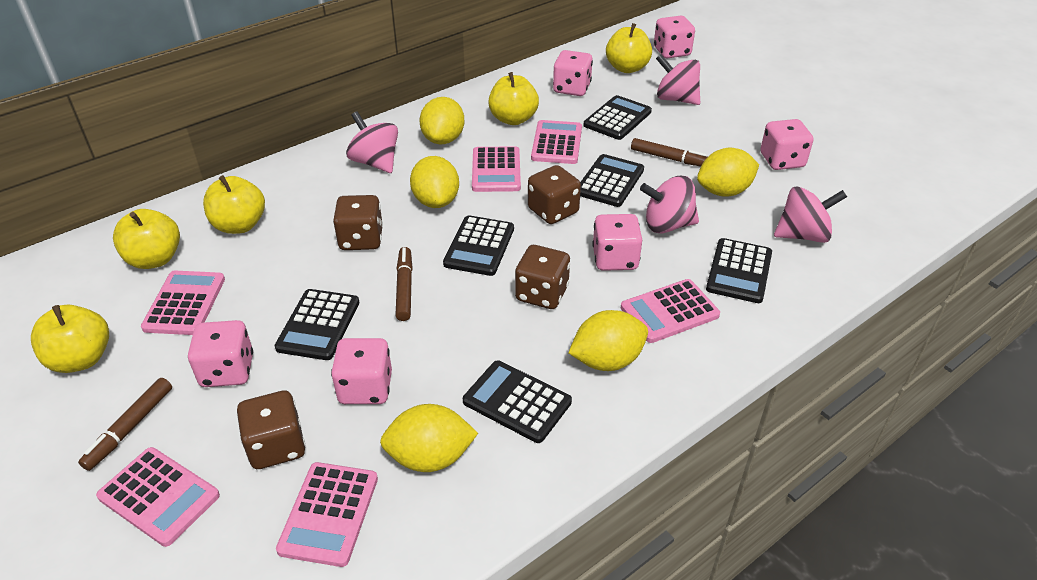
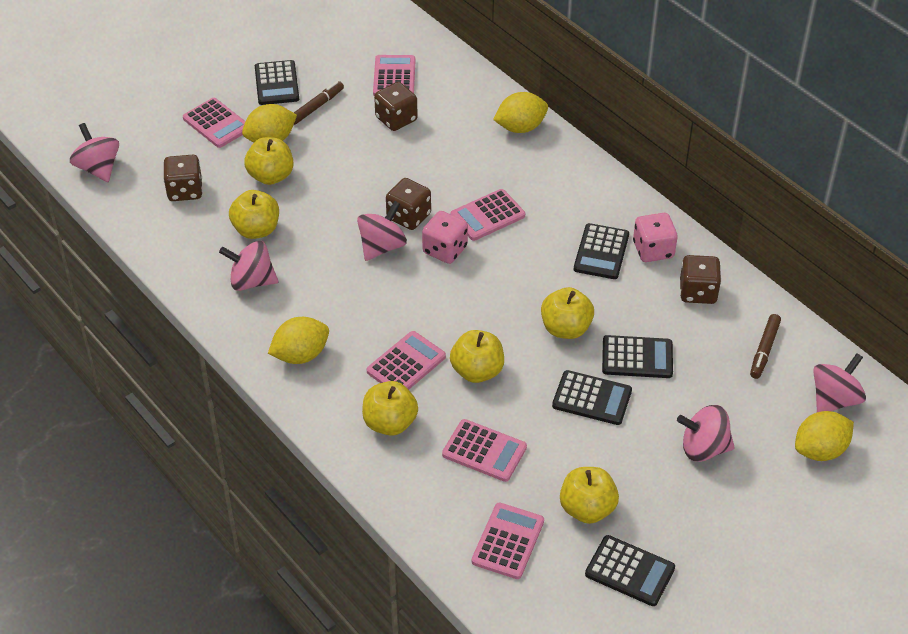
black calculator: 6 -> 5
brown marker: 3 -> 2
pink dice: 6 -> 2
pink spinning top: 4 -> 5
yellow apple: 5 -> 6
yellow lemon: 5 -> 4

